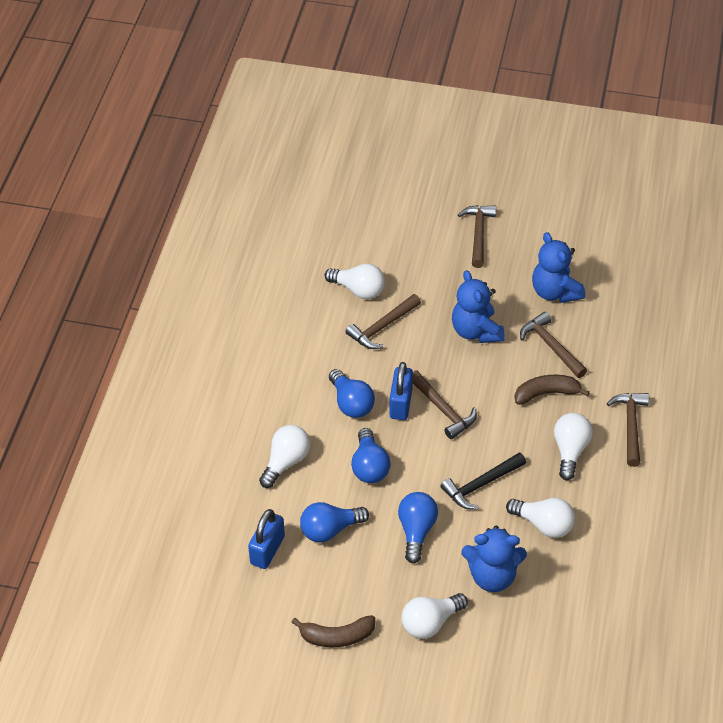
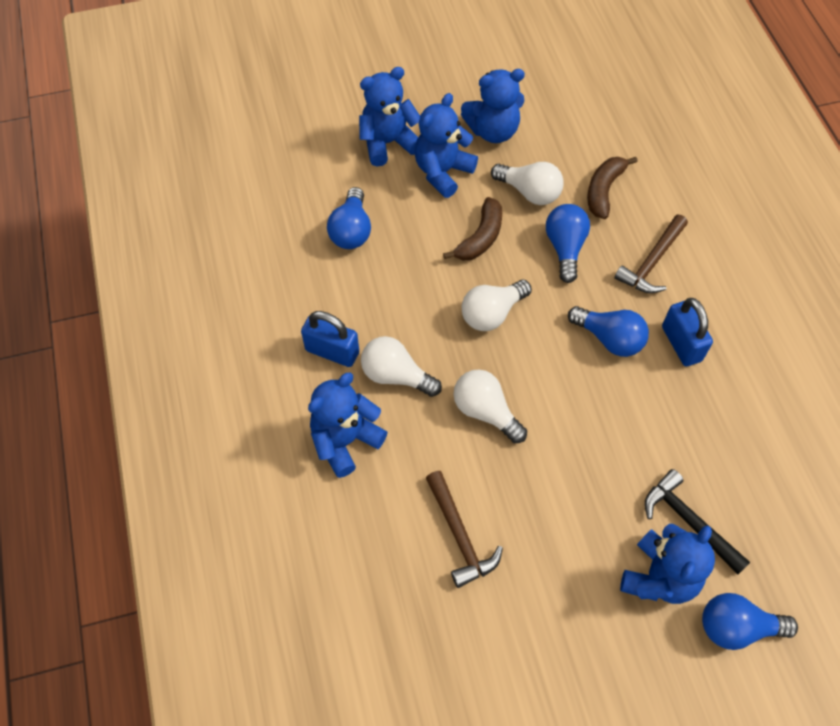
blue teddy bear: 3 -> 5
brown hammer: 5 -> 2
white light bulb: 5 -> 4

